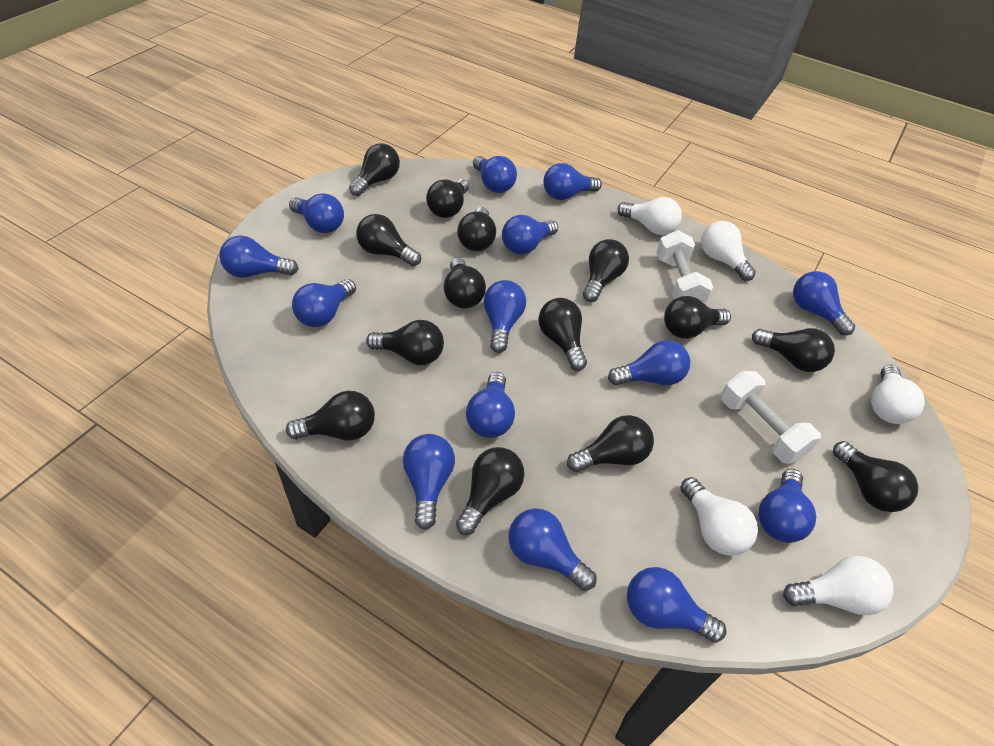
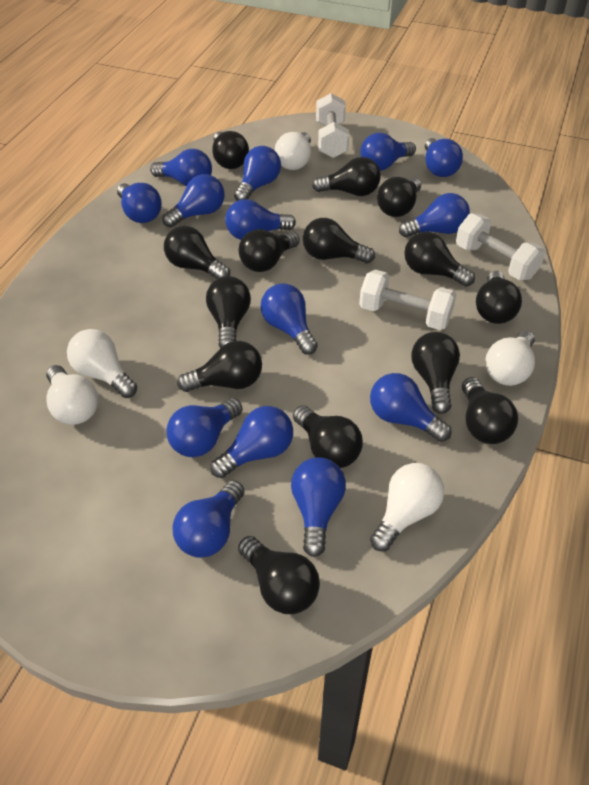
white dumbbell: 2 -> 3

